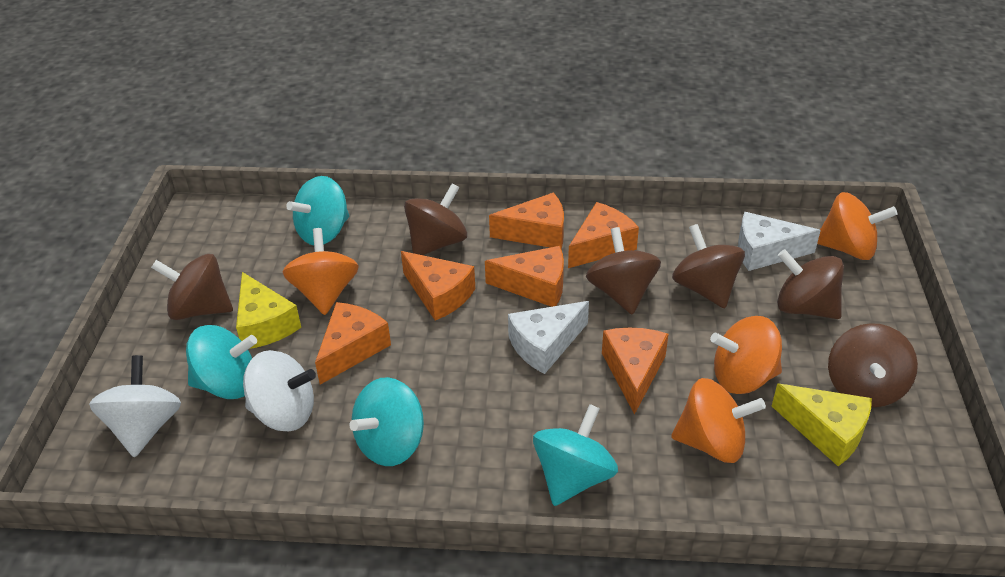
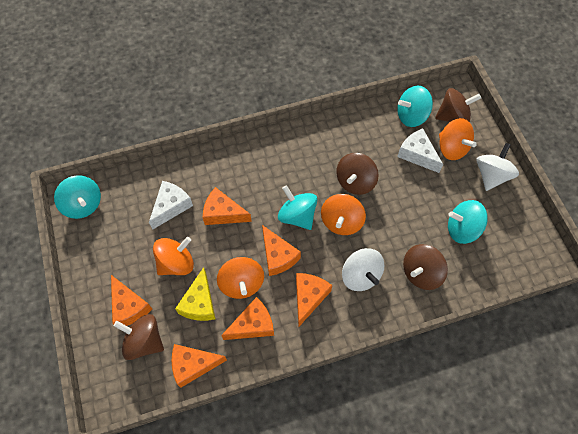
brown spinning top: 6 -> 4
yellow cheese: 2 -> 1

